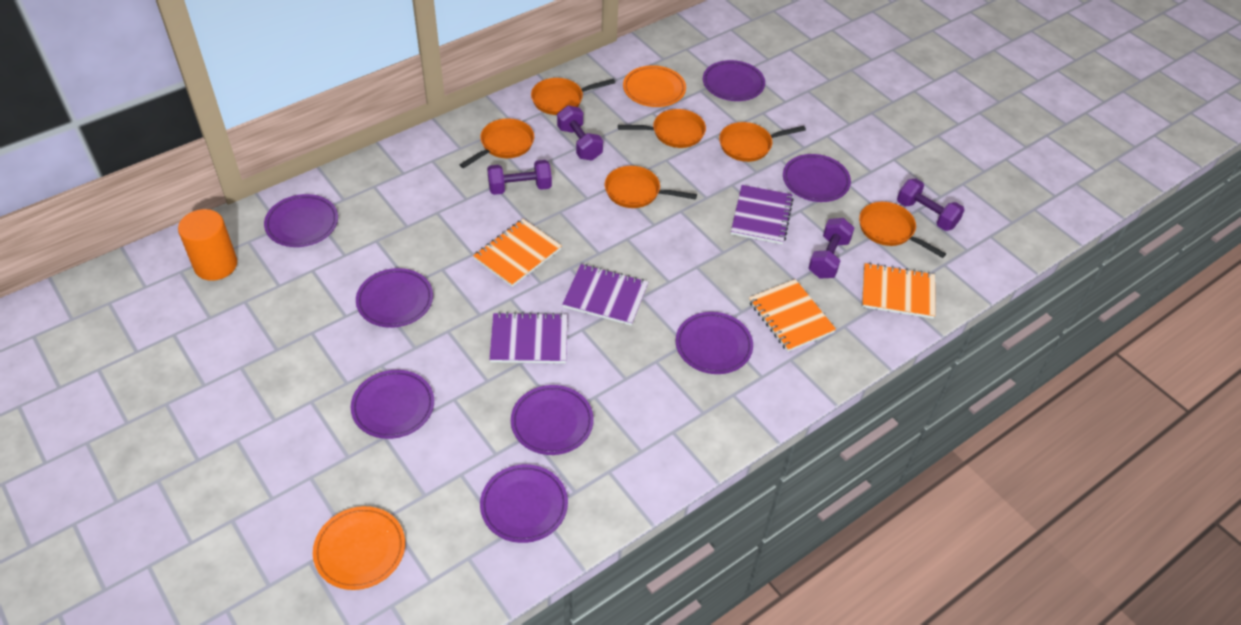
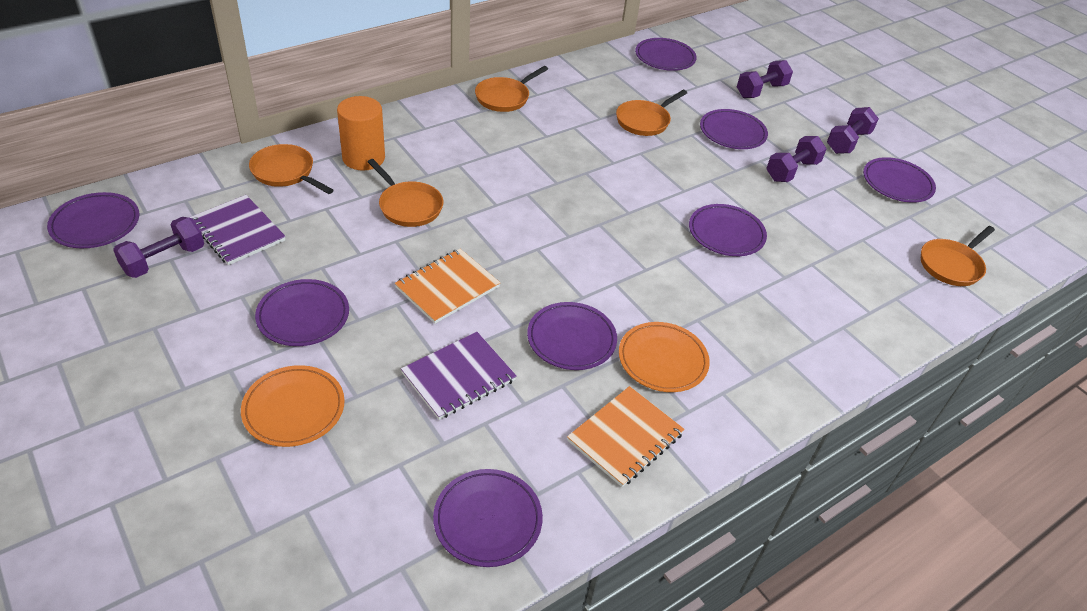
orange notebook: 3 -> 2
orange pan: 6 -> 5
purple notebook: 3 -> 2

